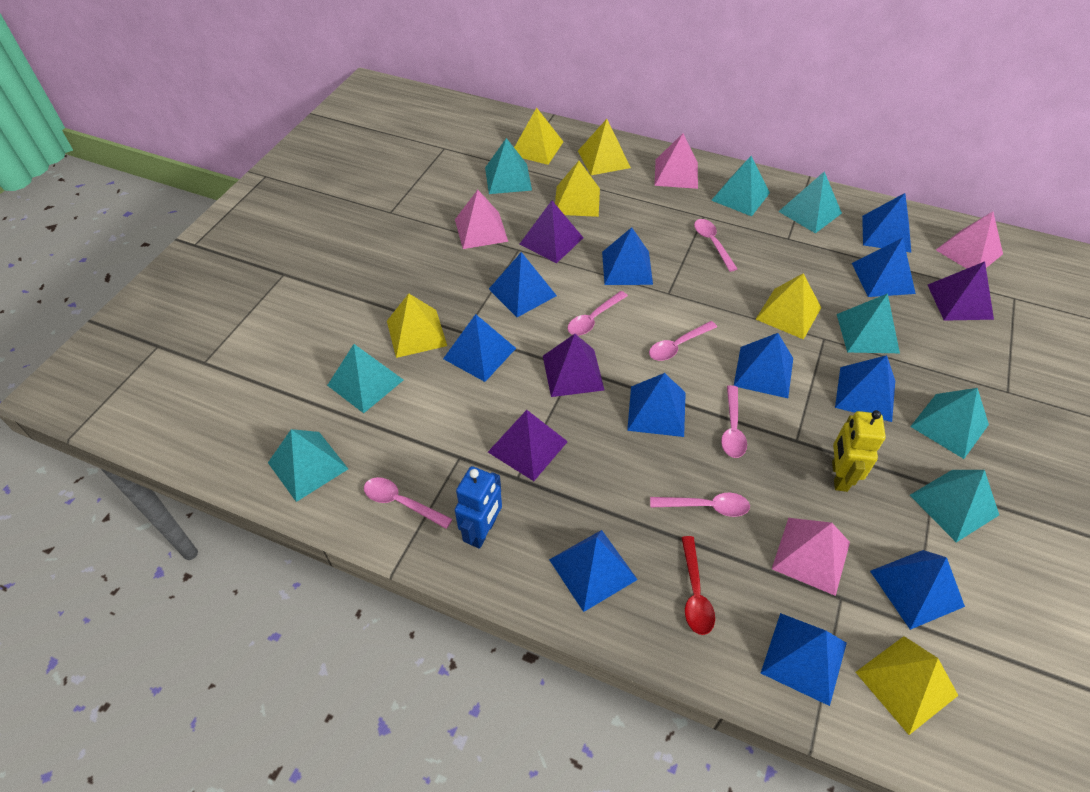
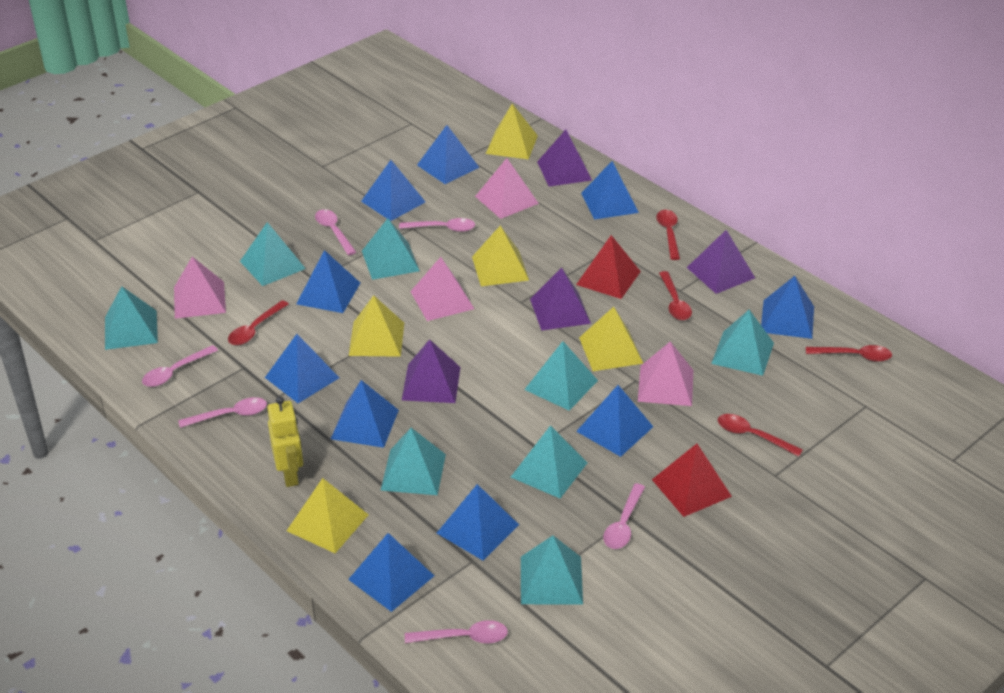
blue pyramid: 11 -> 10
blue robot: 1 -> 0
red pyramid: 0 -> 2
red spoon: 1 -> 5
yellow pyramid: 6 -> 5

